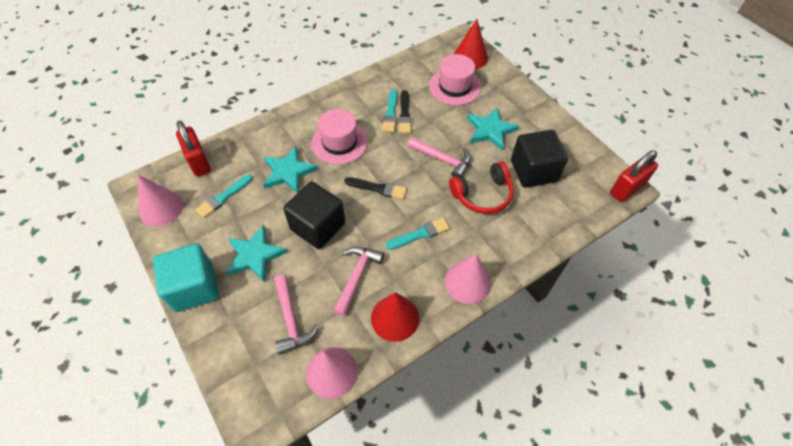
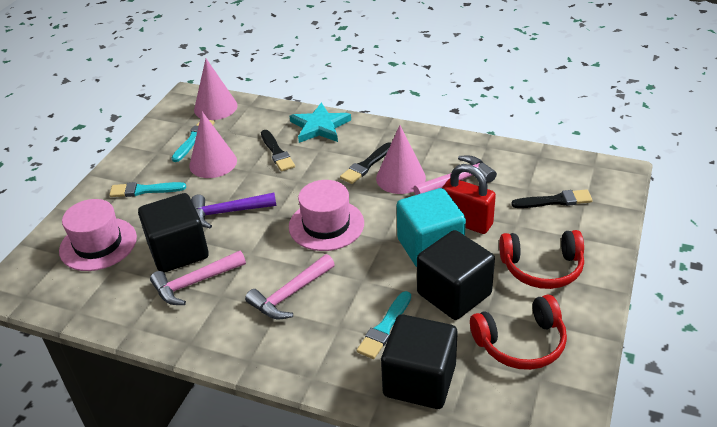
black brush: 2 -> 3
black cube: 2 -> 3
purple hammer: 0 -> 1
red cone: 2 -> 0
red headphones: 1 -> 2
red padlock: 2 -> 1
turquoise star: 3 -> 1

